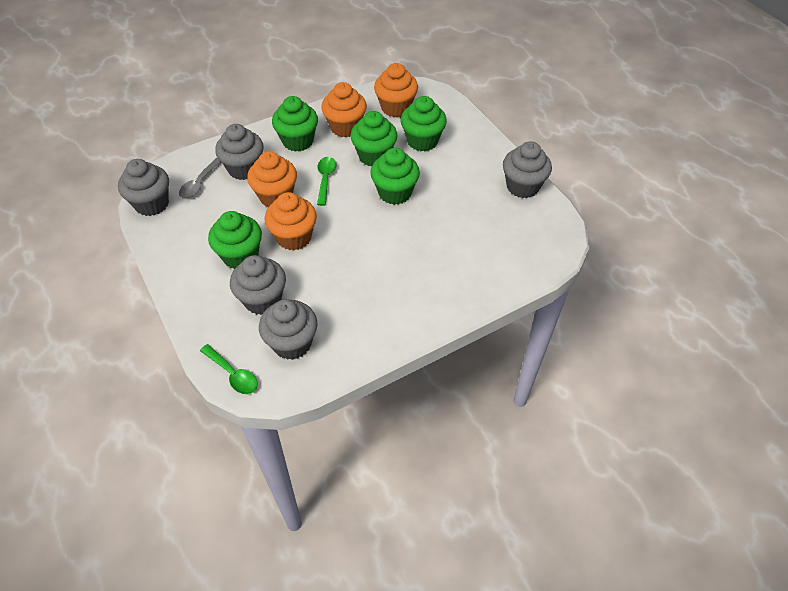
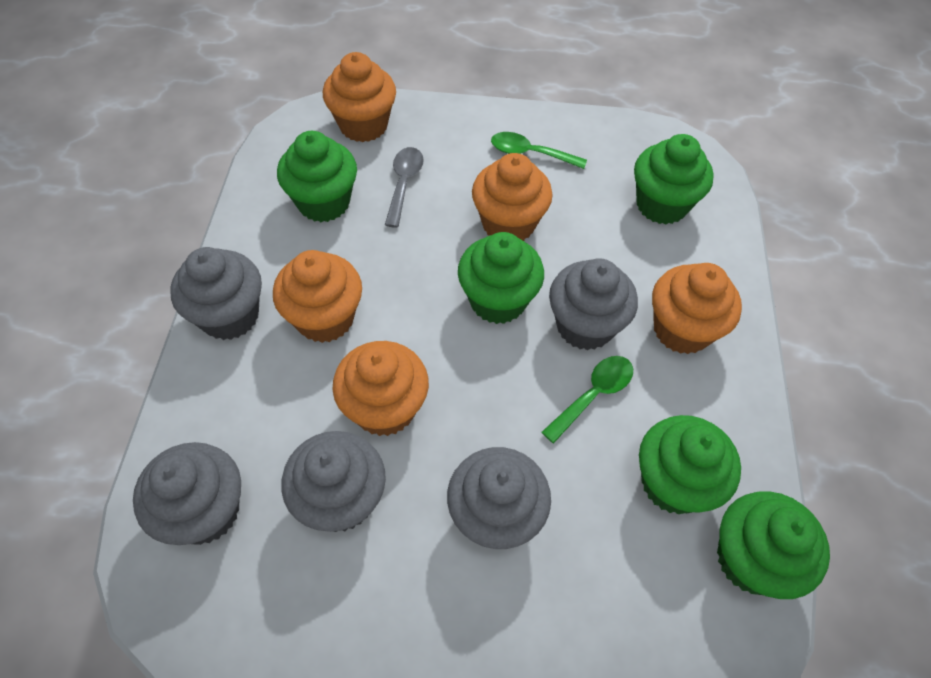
orange cupcake: 4 -> 5

